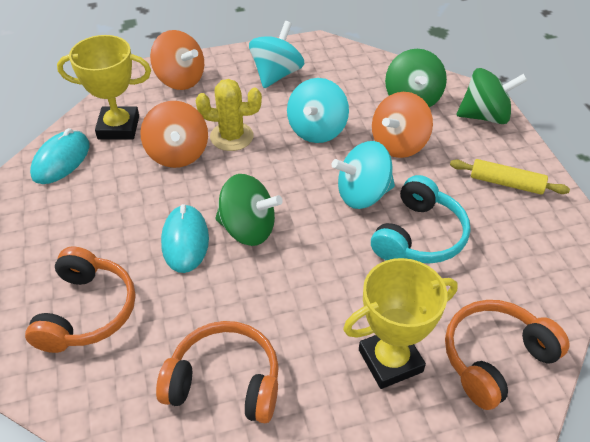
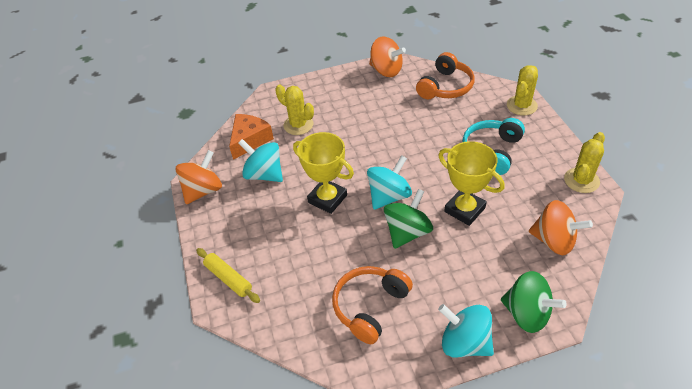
green spinning top: 3 -> 2
orange cheese: 0 -> 1
orange headphones: 3 -> 2
turquoise mouse: 2 -> 0
yellow cactus: 1 -> 3

